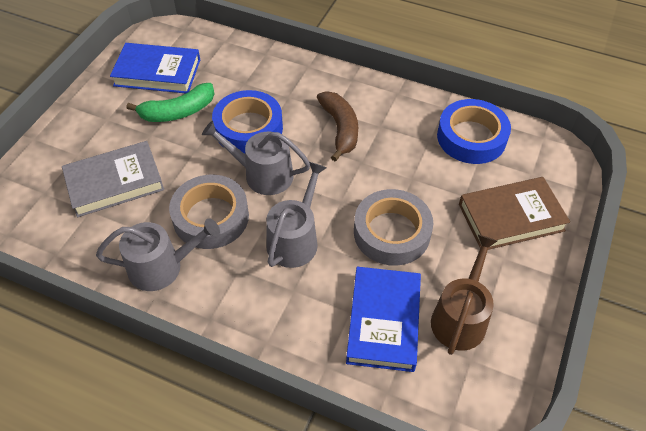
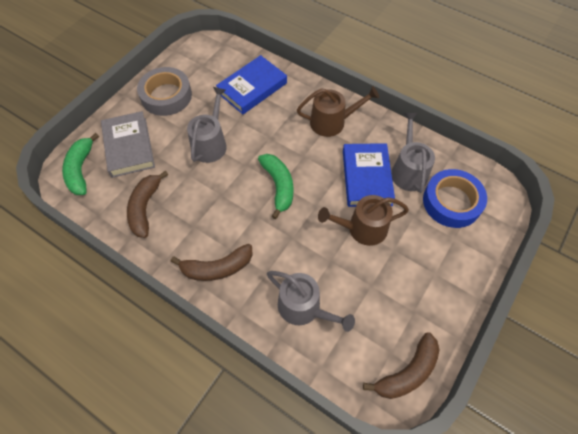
blue tape: 2 -> 1
brown banana: 1 -> 3
brown book: 1 -> 0
brown watering can: 1 -> 2
green banana: 1 -> 2
grey tape: 2 -> 1

